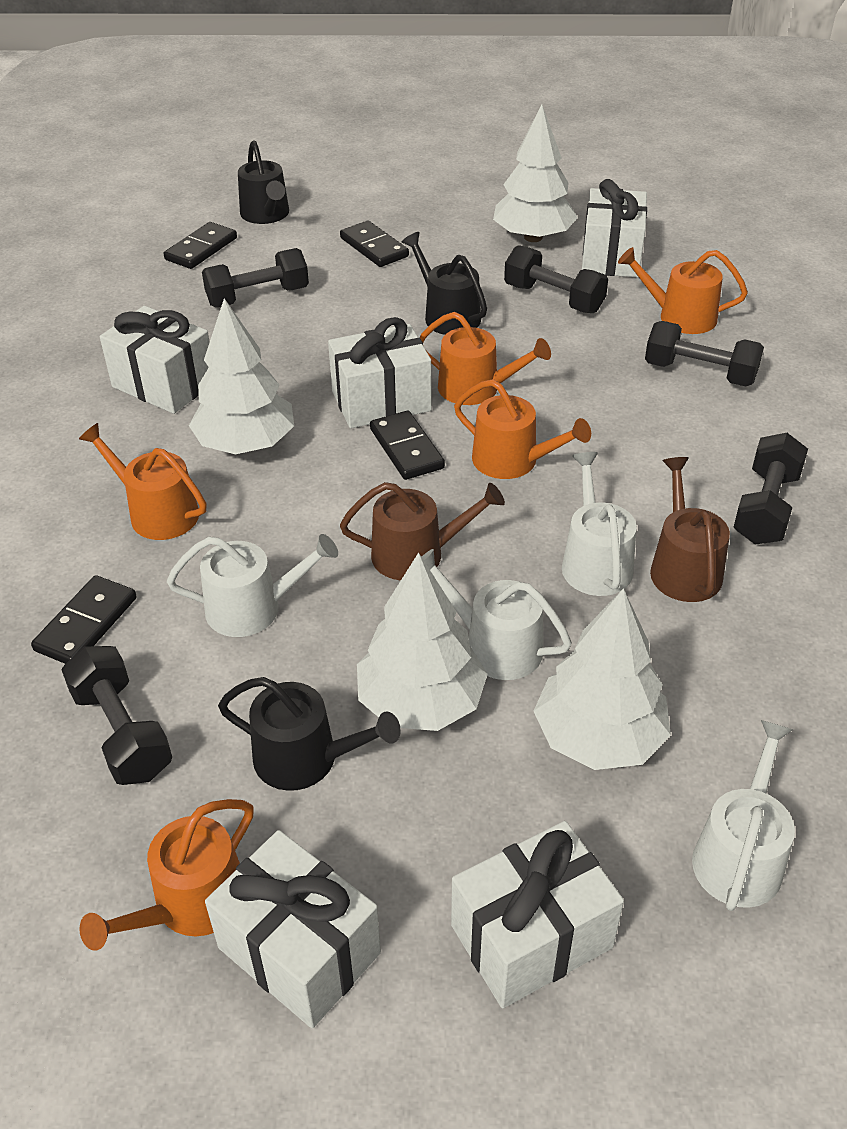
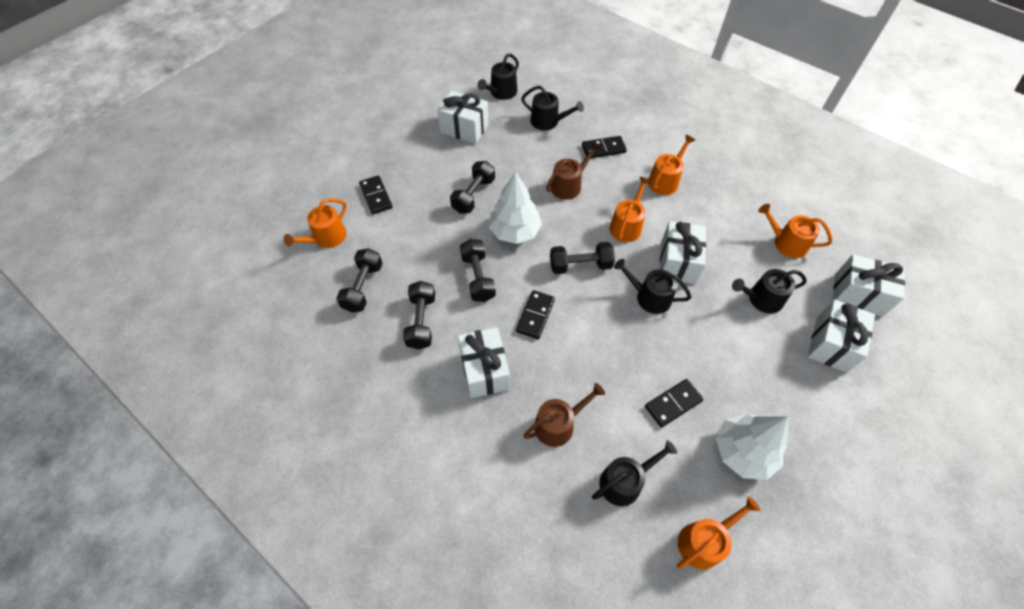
black watering can: 3 -> 5
white tree: 4 -> 2
white watering can: 4 -> 0

